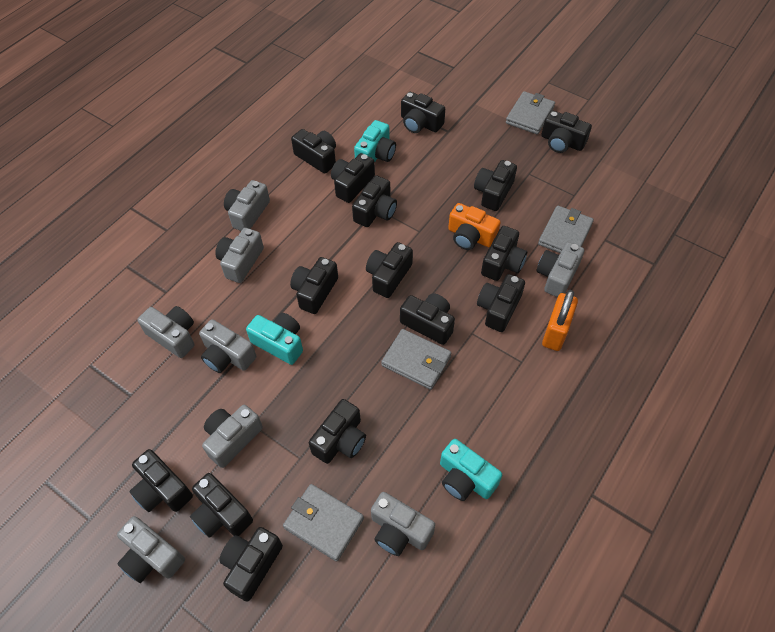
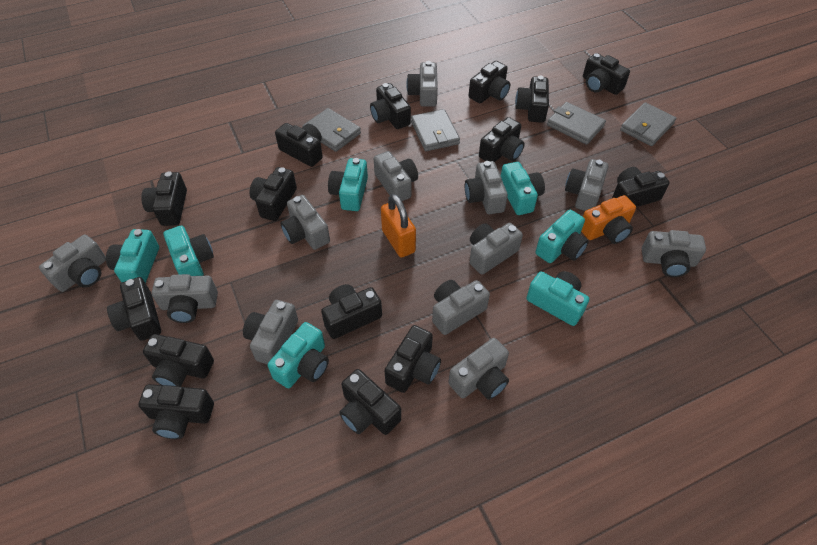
grey camera: 8 -> 12
turquoise camera: 3 -> 7

